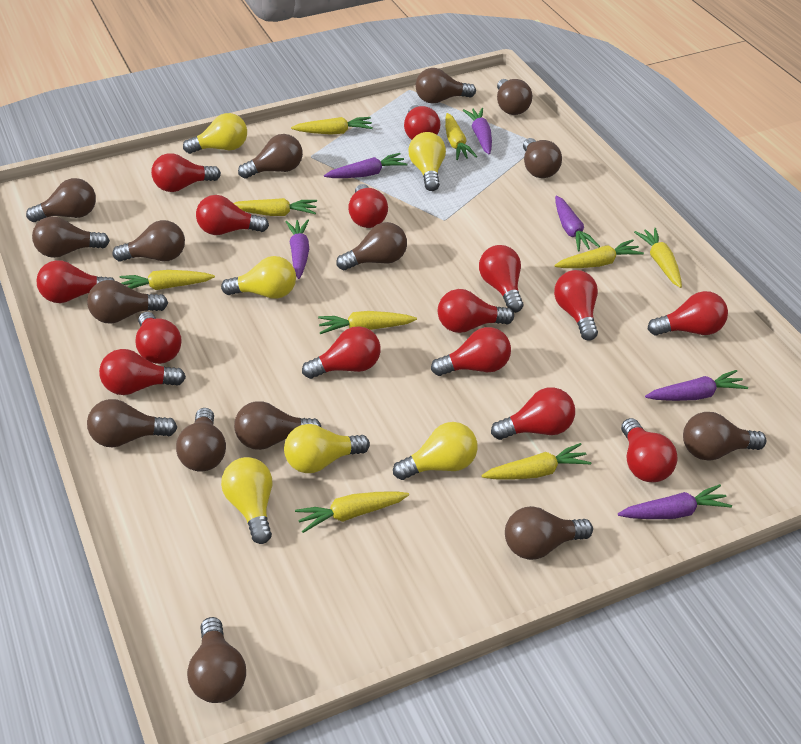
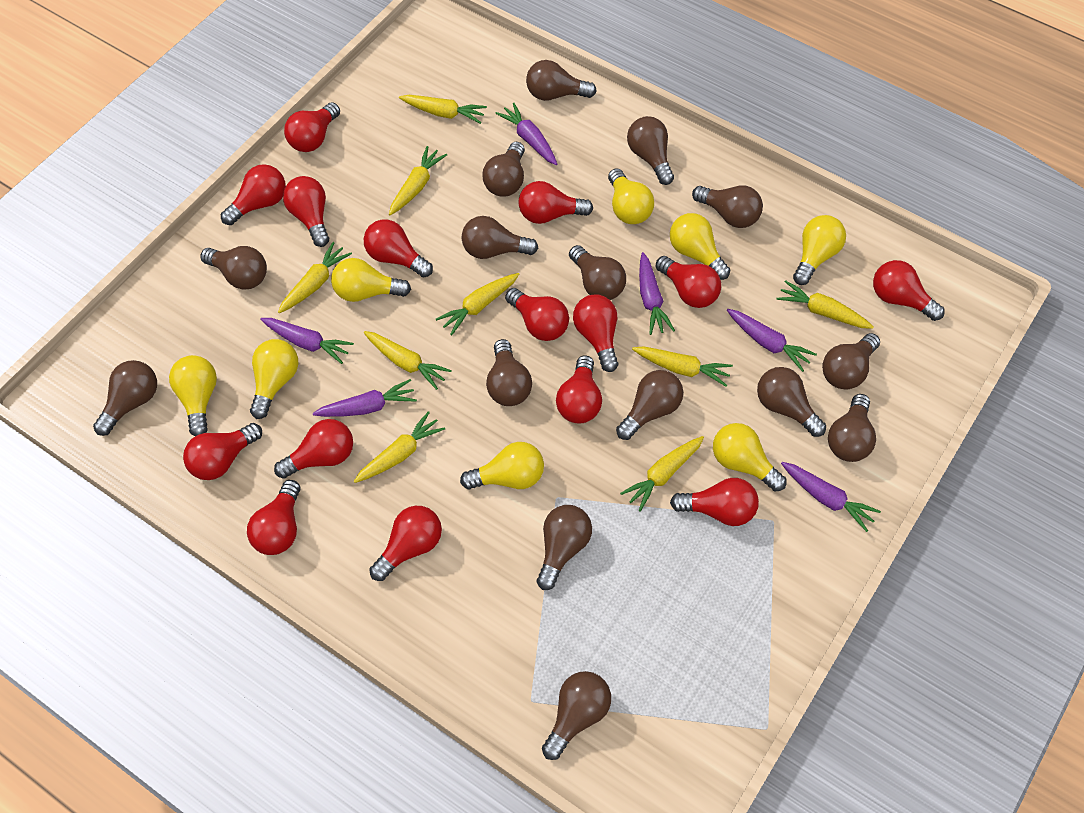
yellow light bulb: 6 -> 8

